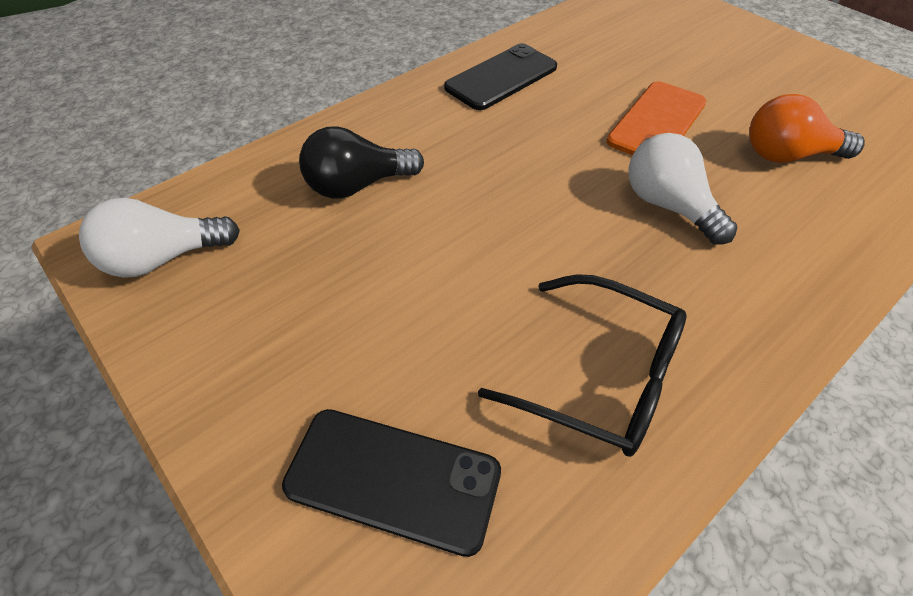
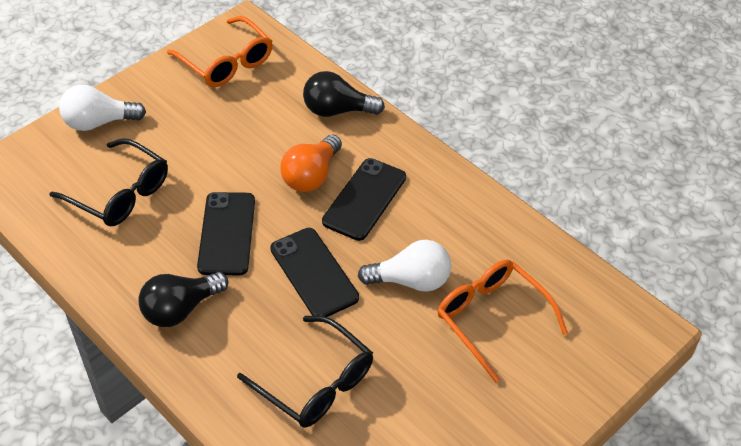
black glasses: 1 -> 2
black light bulb: 1 -> 2
black phone: 2 -> 3
orange glasses: 0 -> 2
orange phone: 1 -> 0

